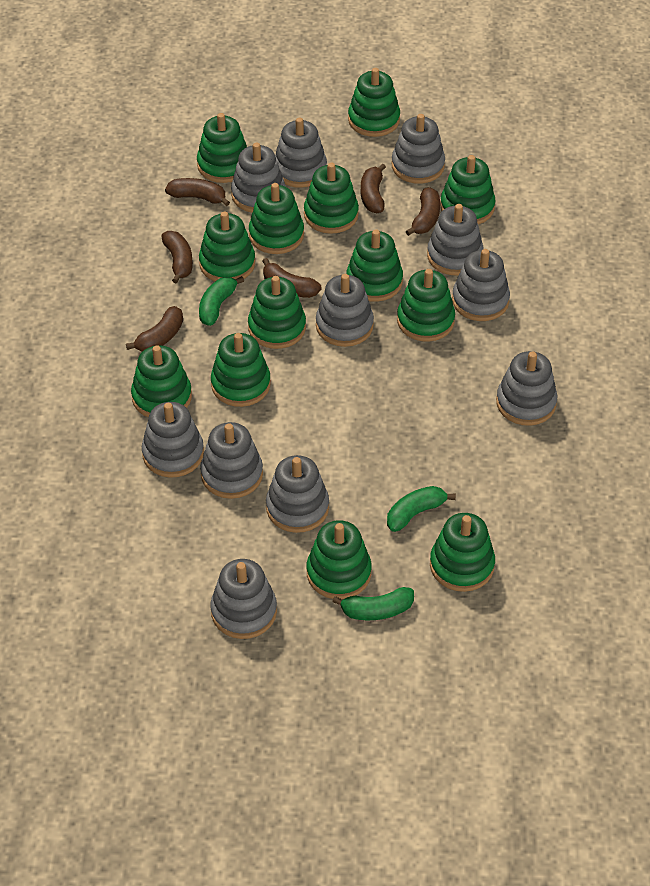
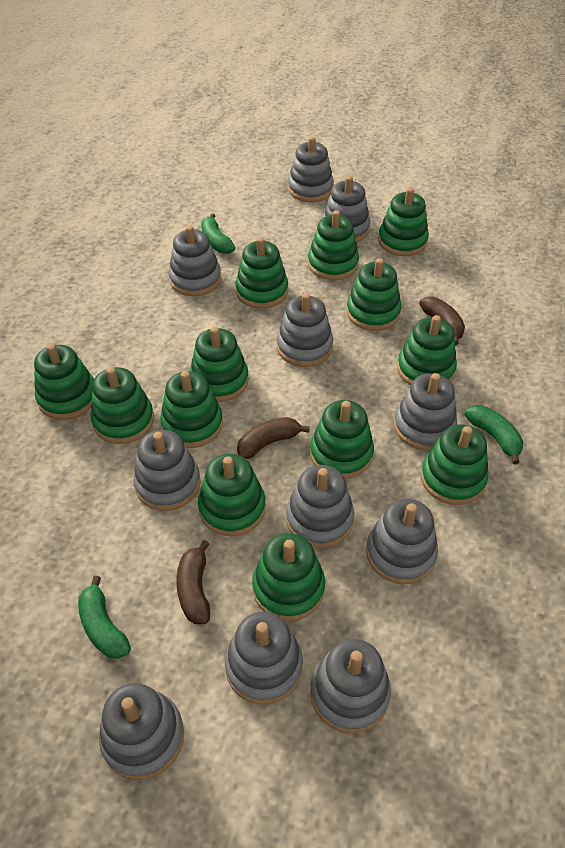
brown banana: 6 -> 3

